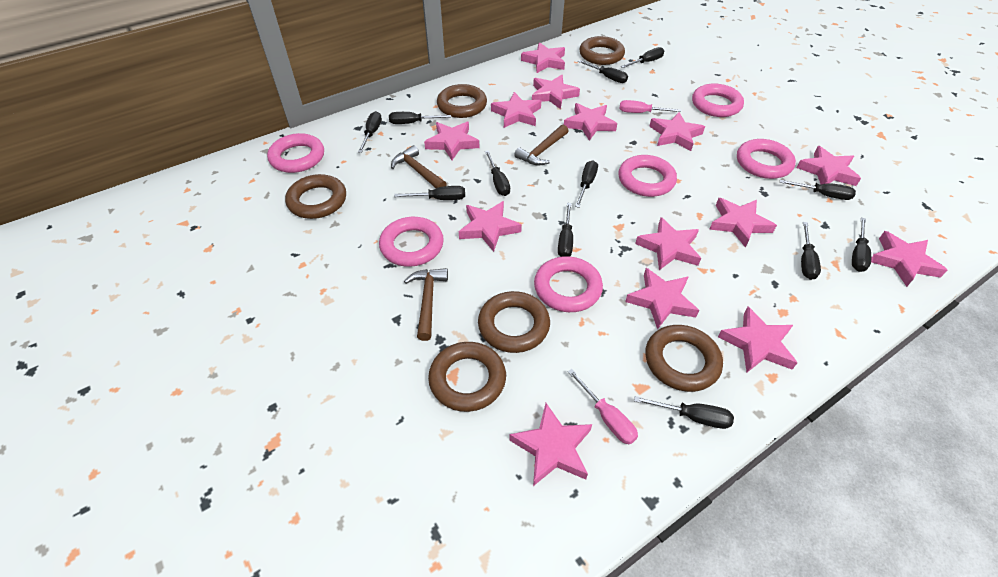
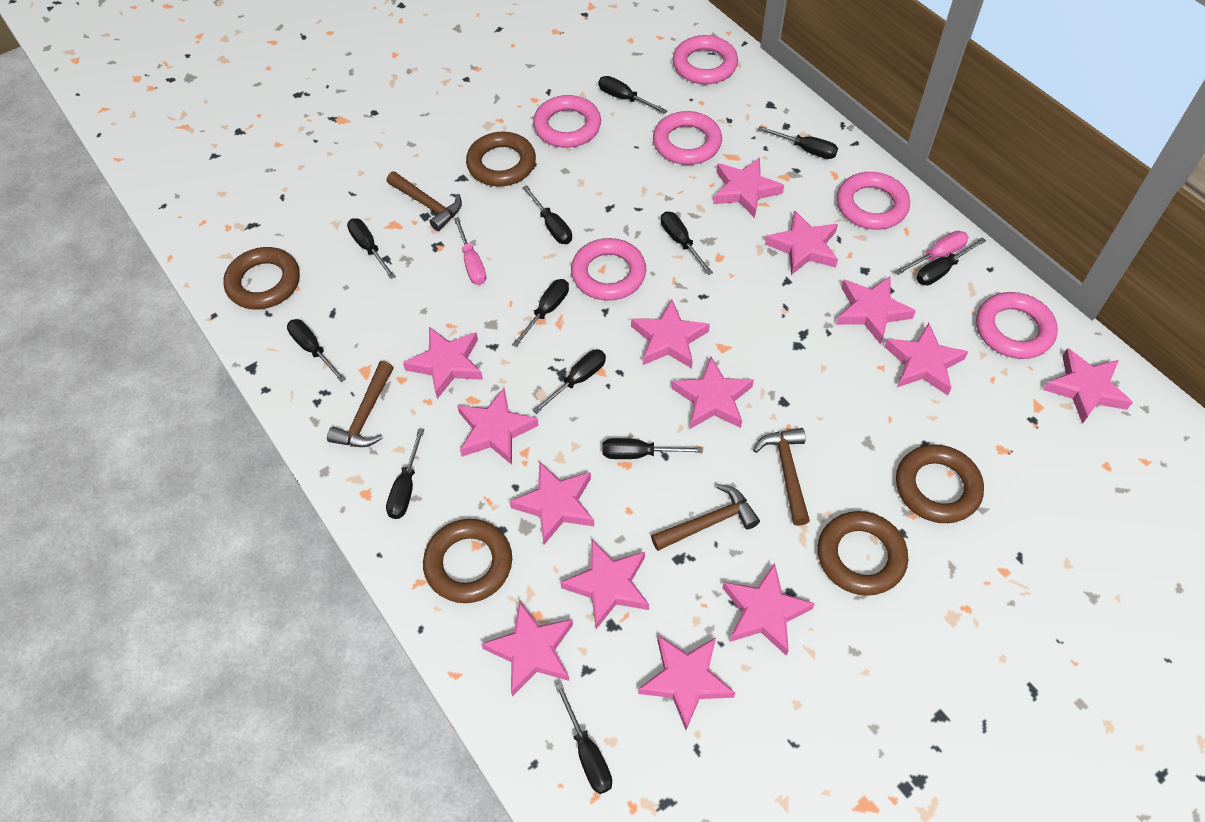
brown hammer: 3 -> 4
brown ring: 6 -> 5

